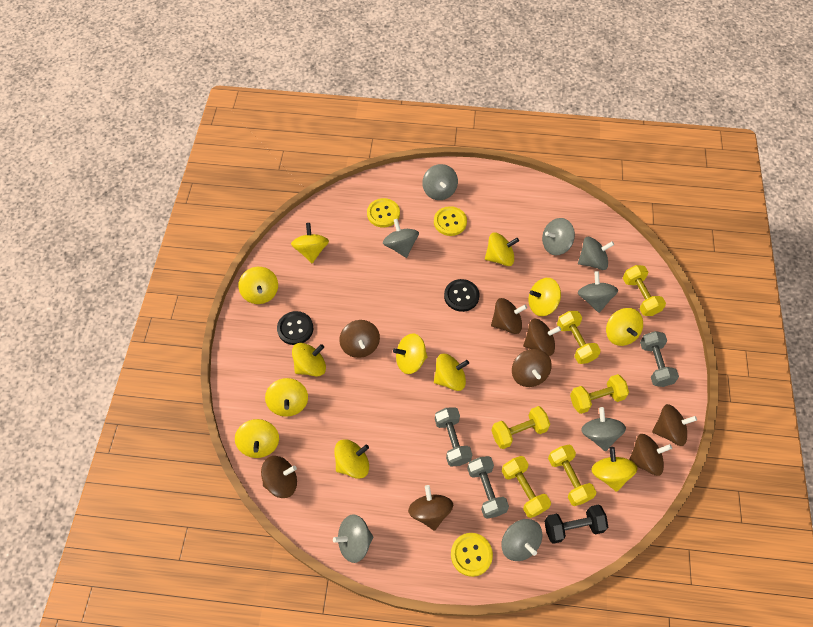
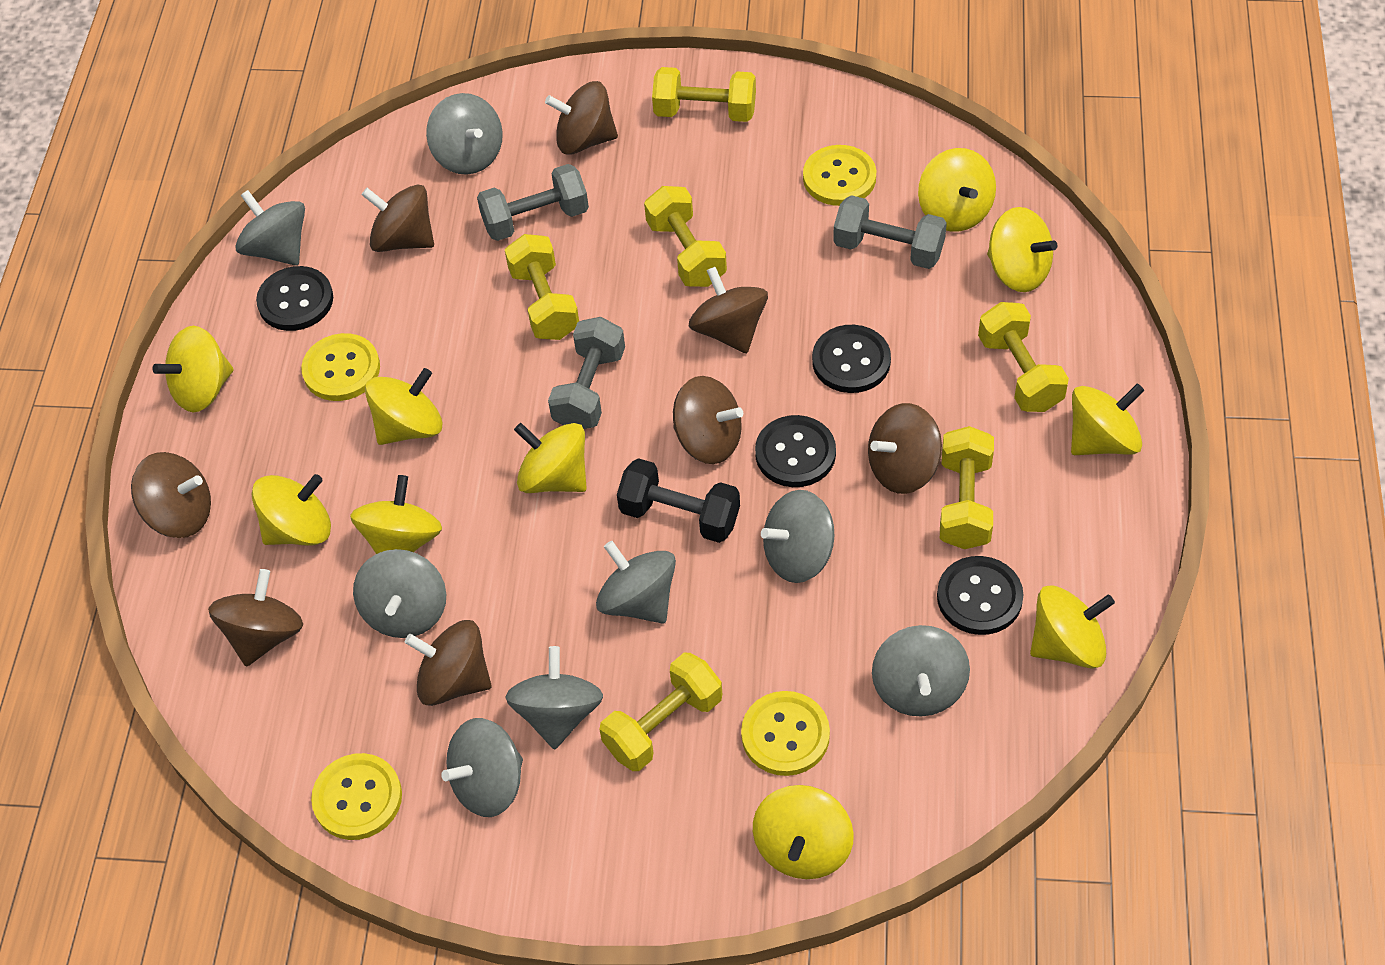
black button: 2 -> 4
yellow button: 3 -> 4
yellow spinning top: 12 -> 10

